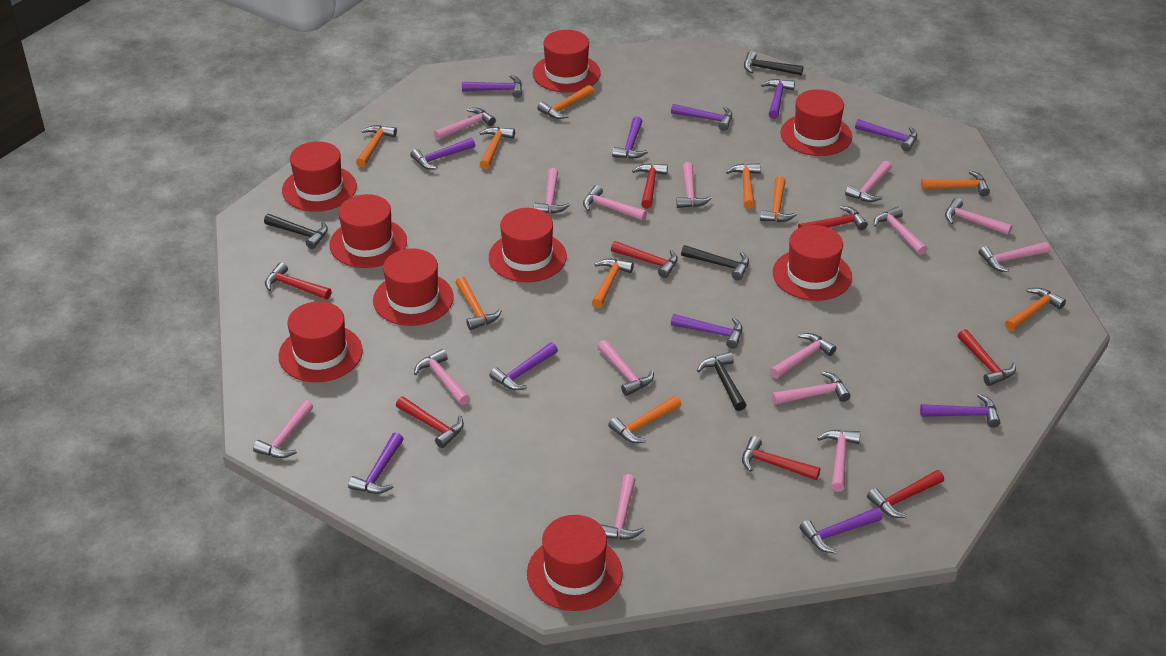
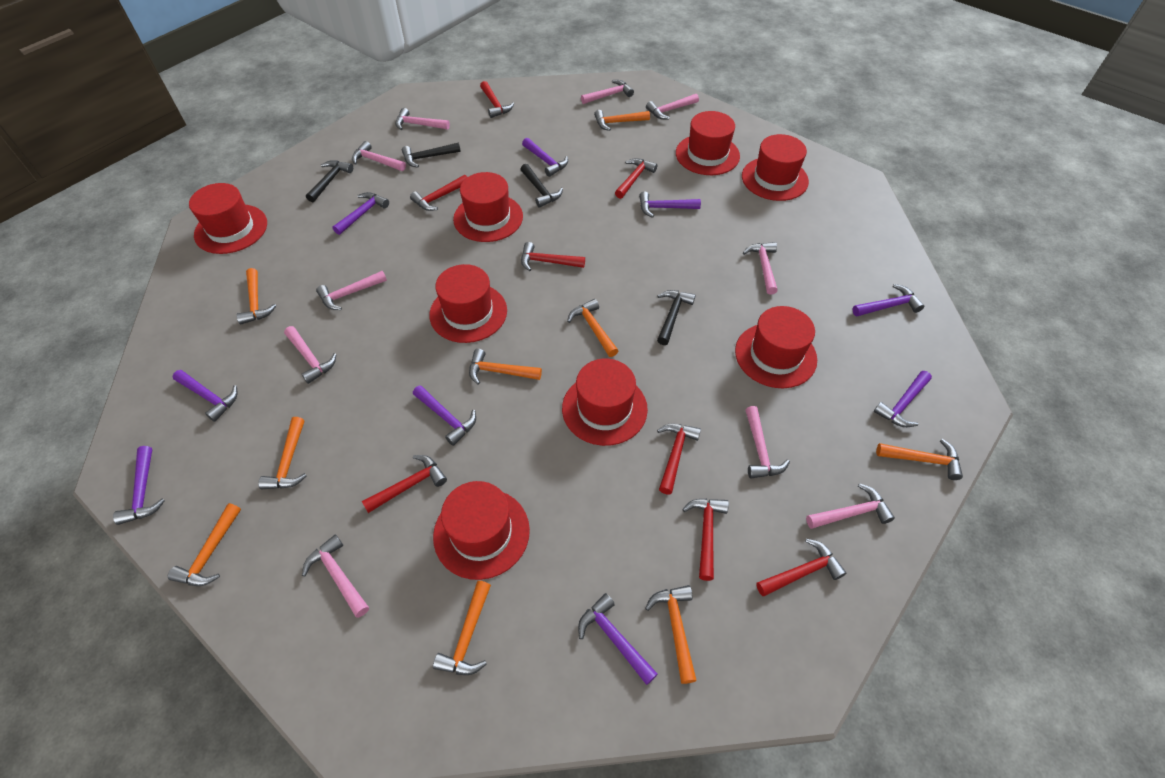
orange hammer: 10 -> 9
pink hammer: 15 -> 10
purple hammer: 11 -> 9
red hat: 9 -> 8

